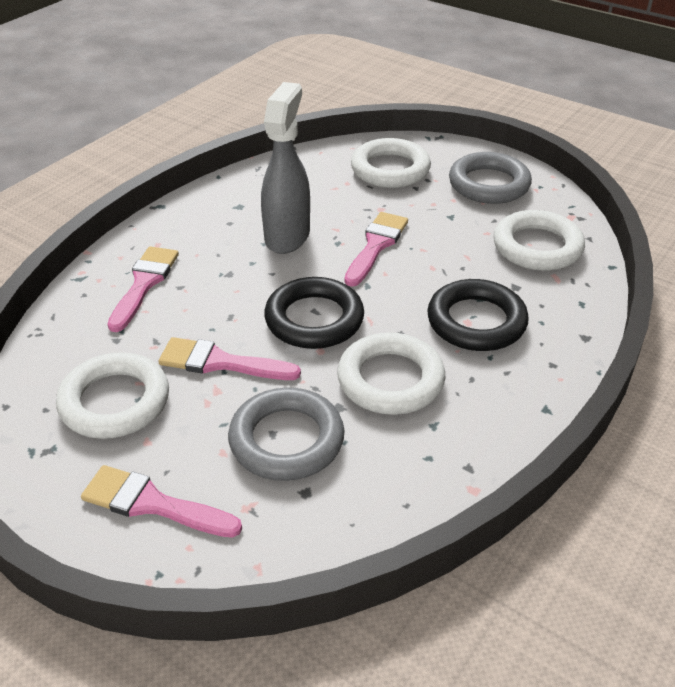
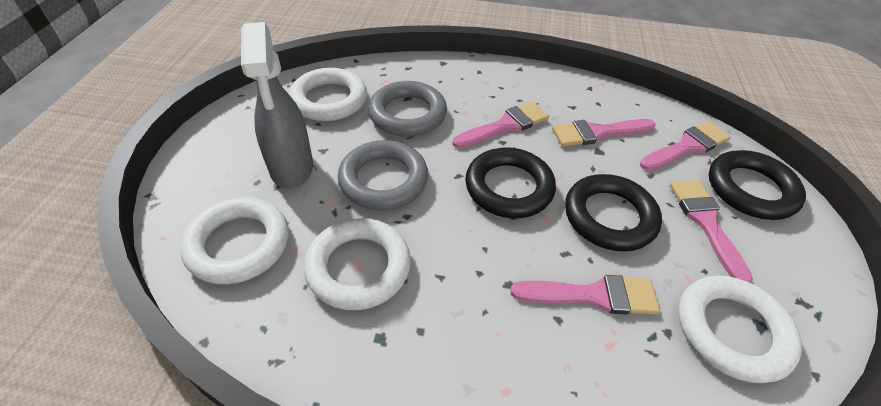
black ring: 2 -> 3
pink brush: 4 -> 5

